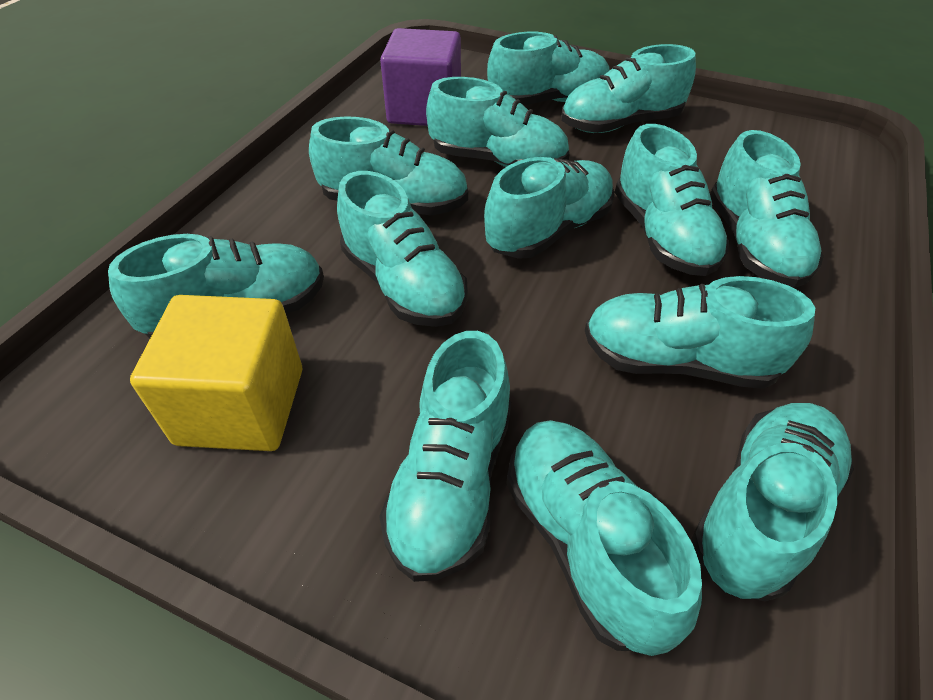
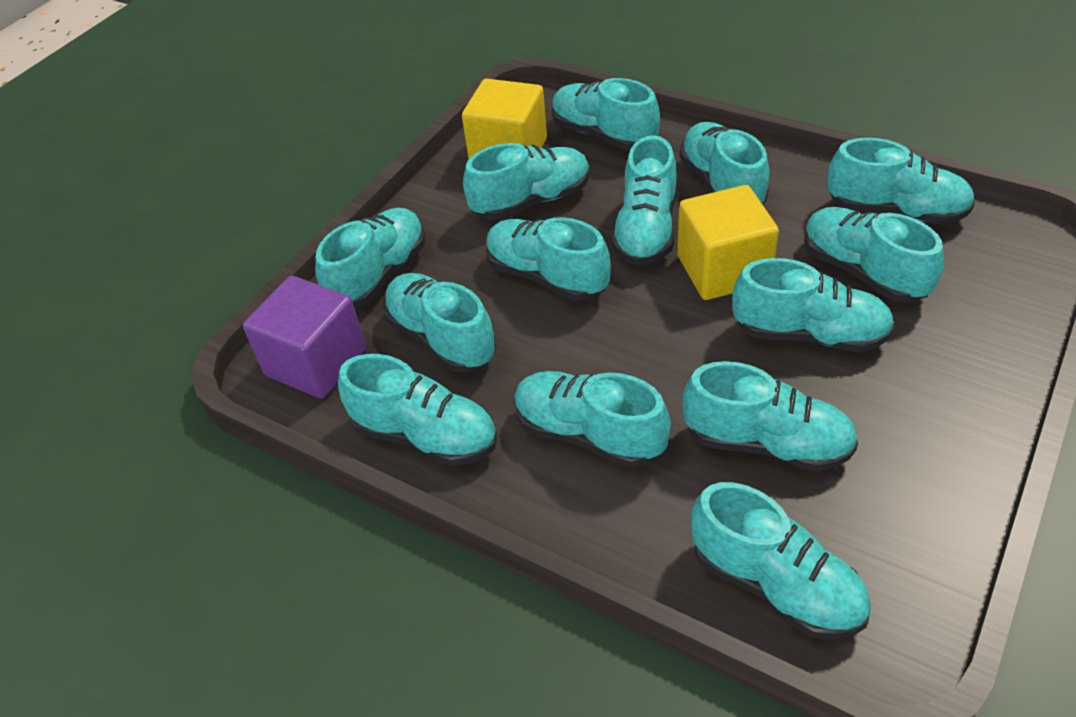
turquoise shoe: 13 -> 14
yellow cube: 1 -> 2

